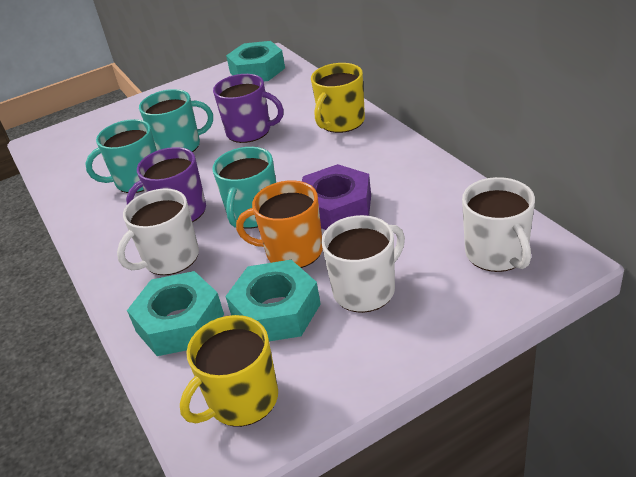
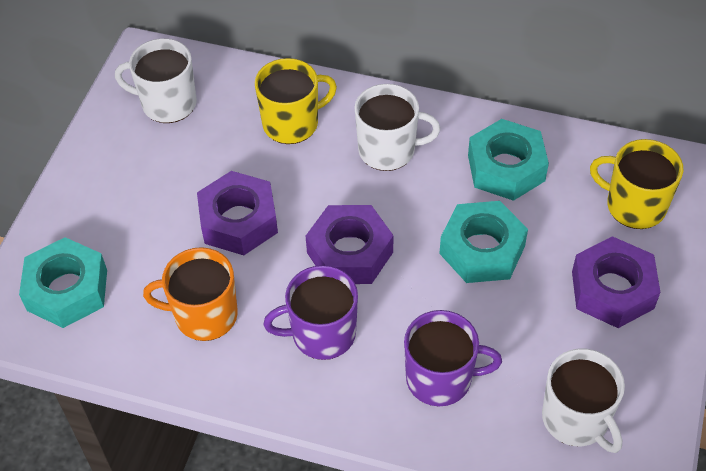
purple nut: 1 -> 3
turquoise mug: 3 -> 0

